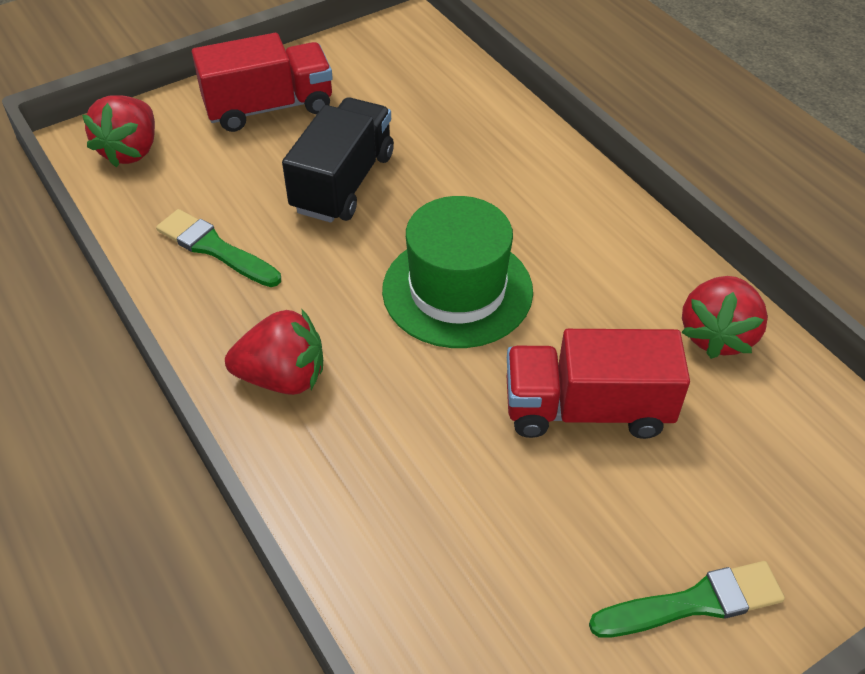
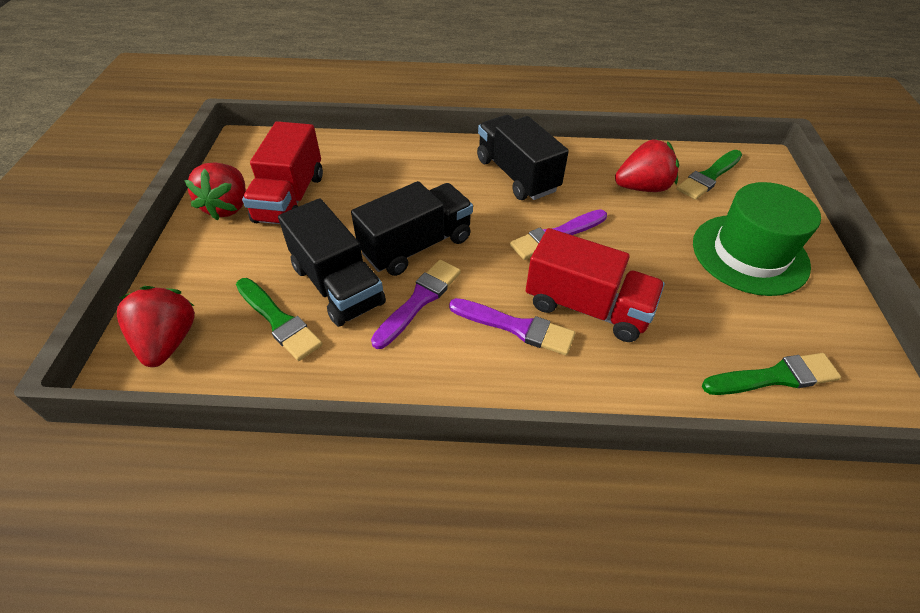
black truck: 1 -> 3
green brush: 2 -> 3
purple brush: 0 -> 3

